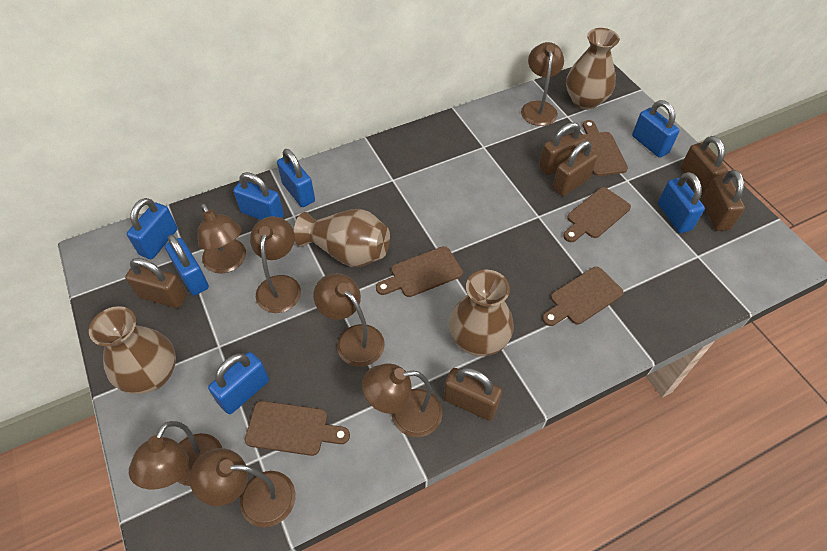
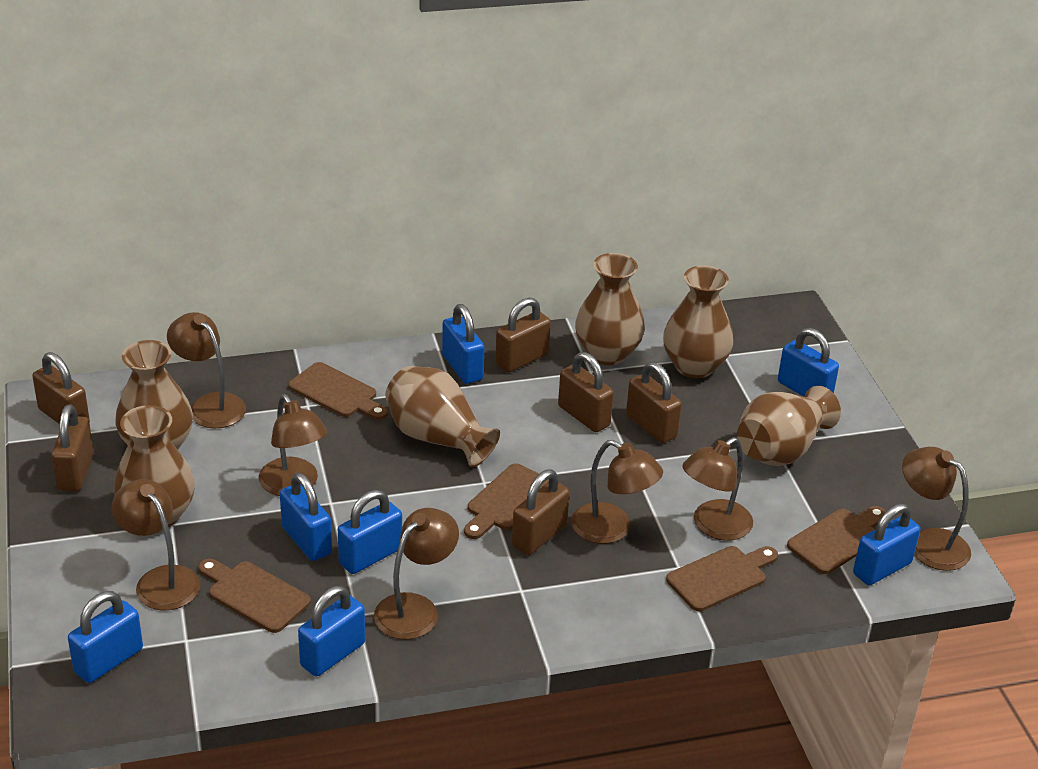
brown vase: 4 -> 6

